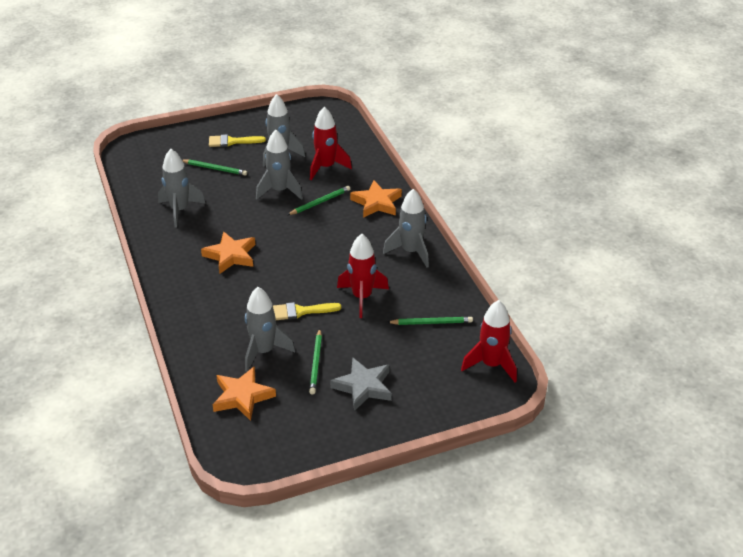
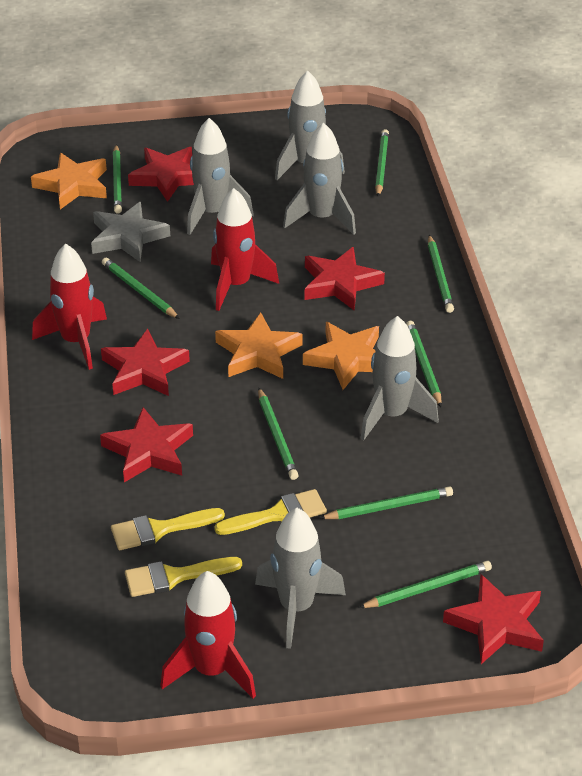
green pencil: 4 -> 8
red star: 0 -> 5
yellow brush: 2 -> 3

